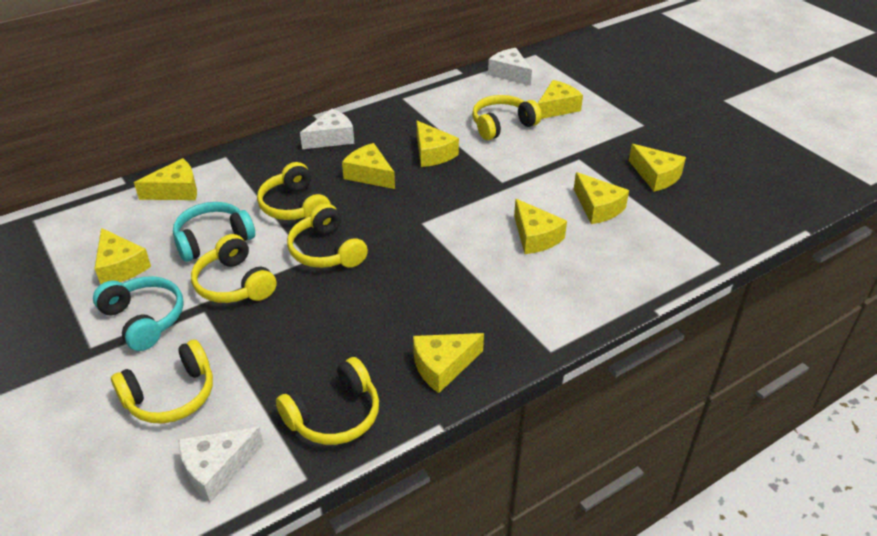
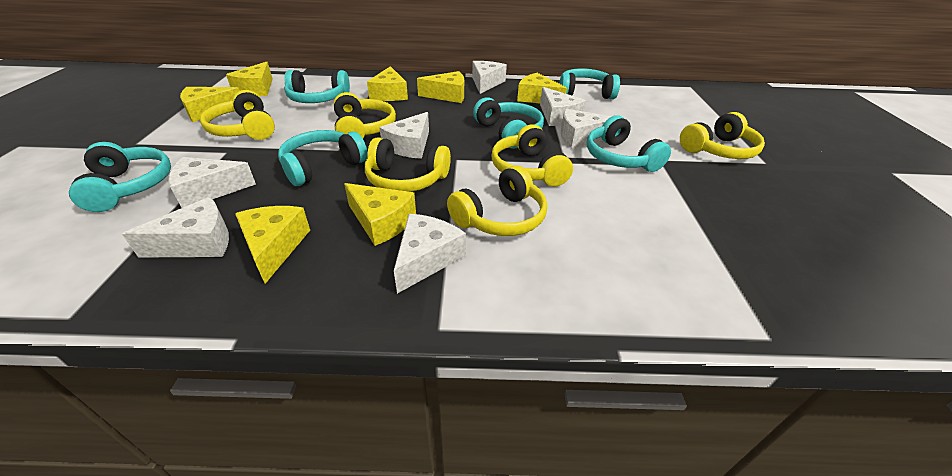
turquoise headphones: 2 -> 6
white cheese: 3 -> 7
yellow cheese: 9 -> 7

